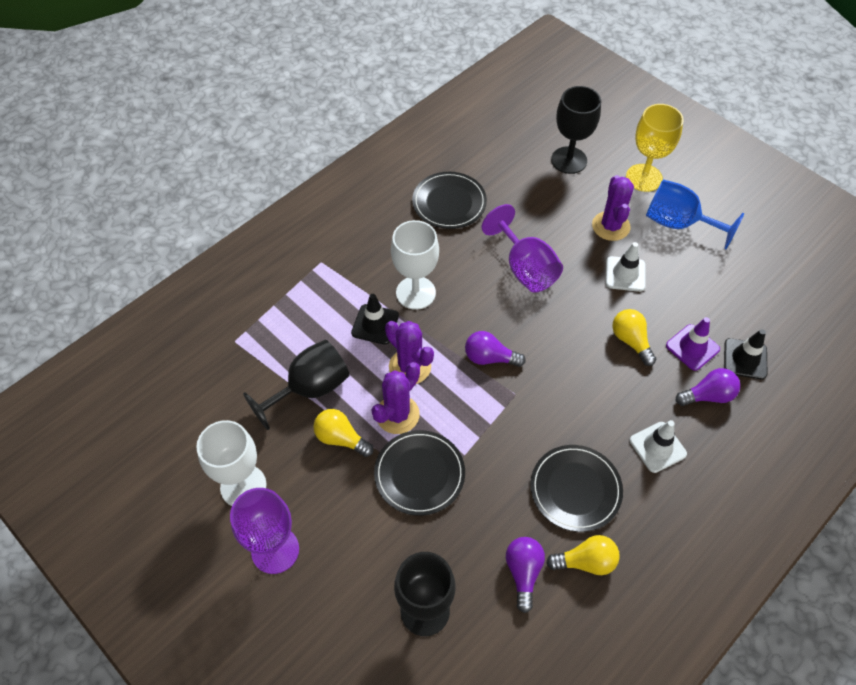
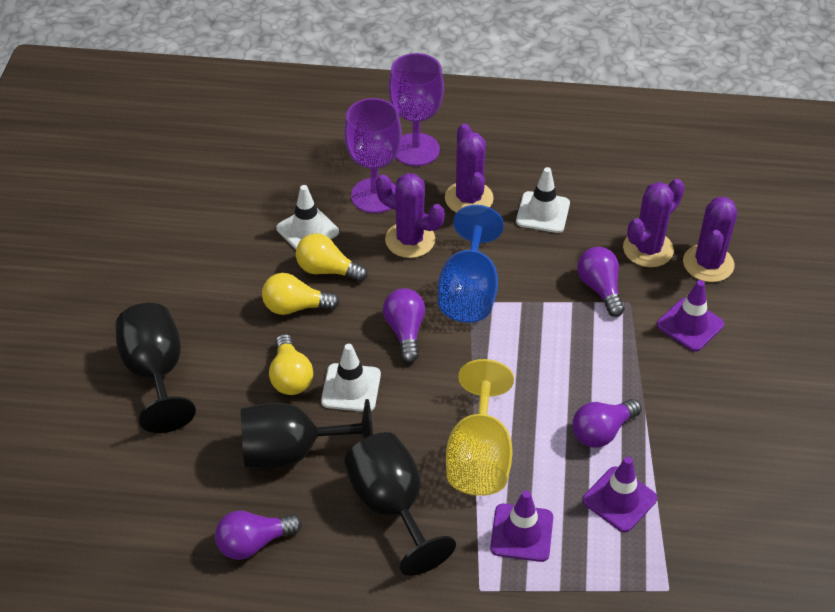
black plate: 3 -> 0
black traffic cone: 2 -> 0
purple cactus: 3 -> 4
purple light bulb: 3 -> 4
purple traffic cone: 1 -> 3
white goblet: 2 -> 0
white traffic cone: 2 -> 3

